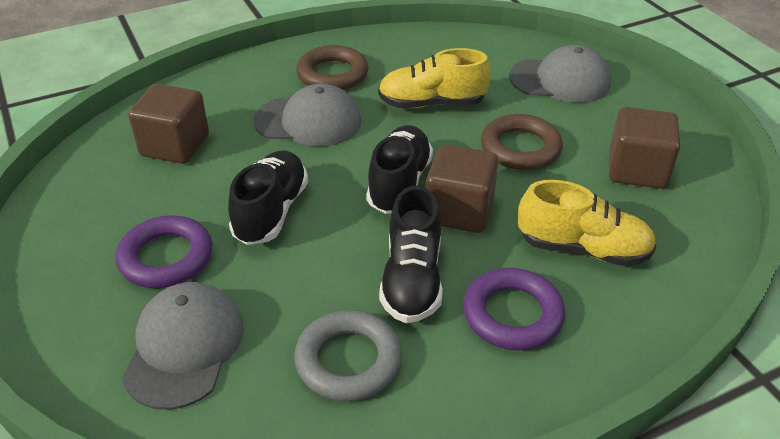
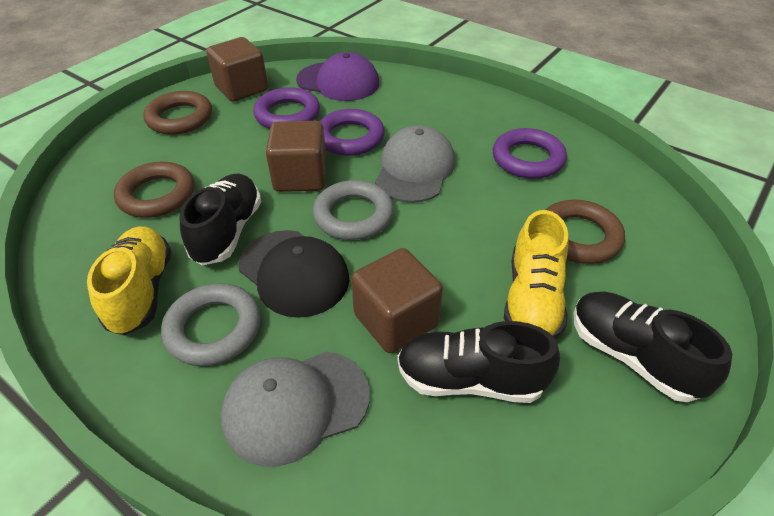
black cap: 0 -> 1
brown ring: 2 -> 3
grey cap: 3 -> 2
grey ring: 1 -> 2
purple cap: 0 -> 1
purple ring: 2 -> 3

